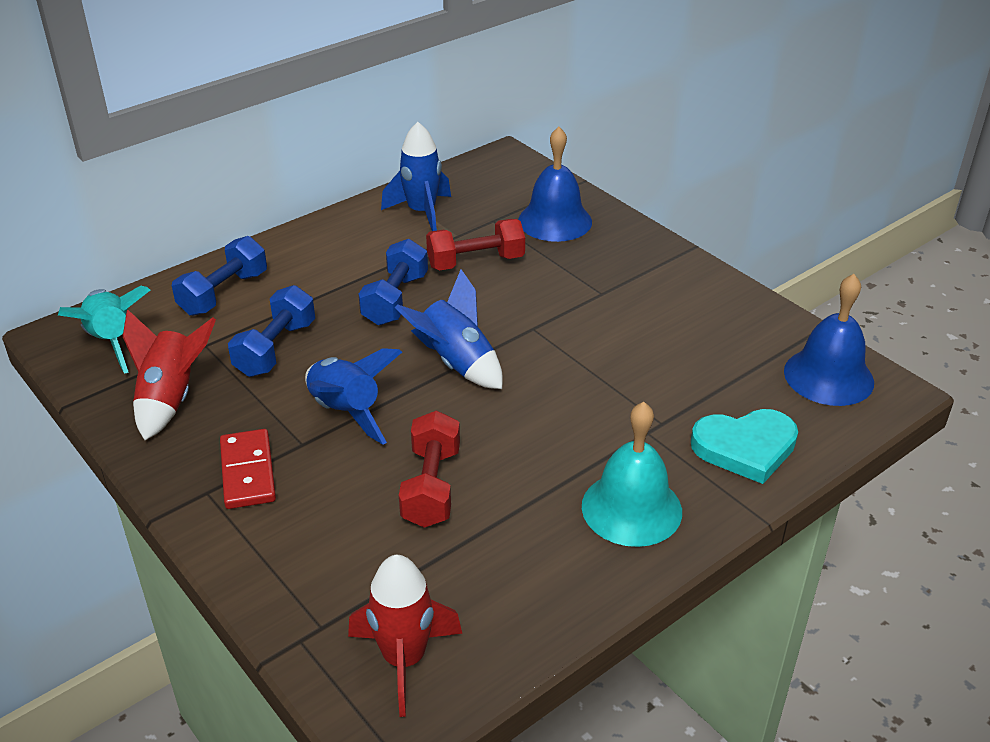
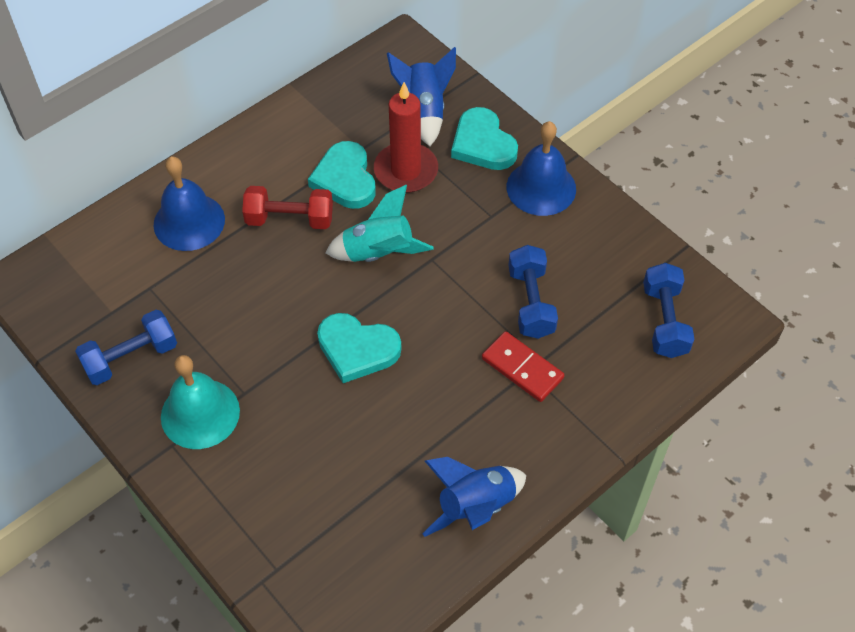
blue rocket: 3 -> 2
red candle: 0 -> 1
red dumbbell: 2 -> 1
red rocket: 2 -> 0
turquoise heart: 1 -> 3

